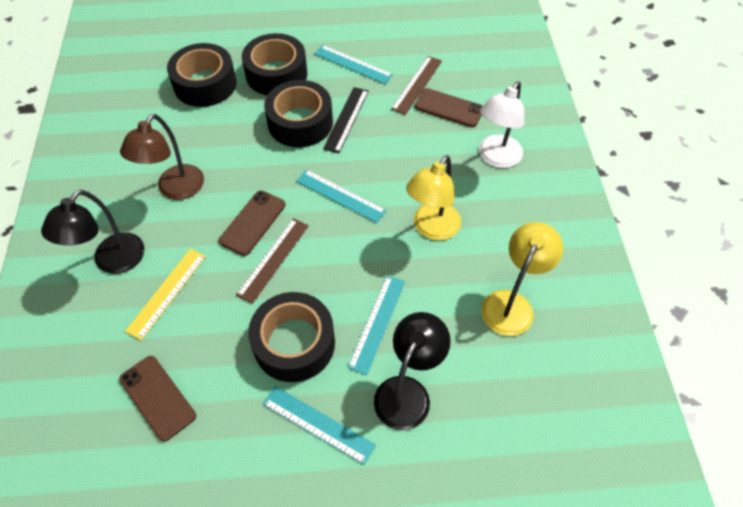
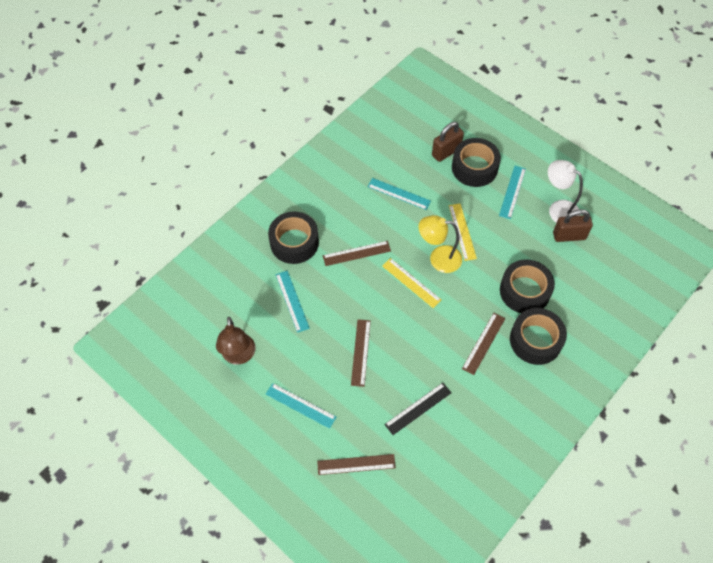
black lamp: 2 -> 0
brown padlock: 0 -> 2
brown phone: 3 -> 0
brown ruler: 2 -> 4
yellow lamp: 2 -> 1
yellow ruler: 1 -> 2

